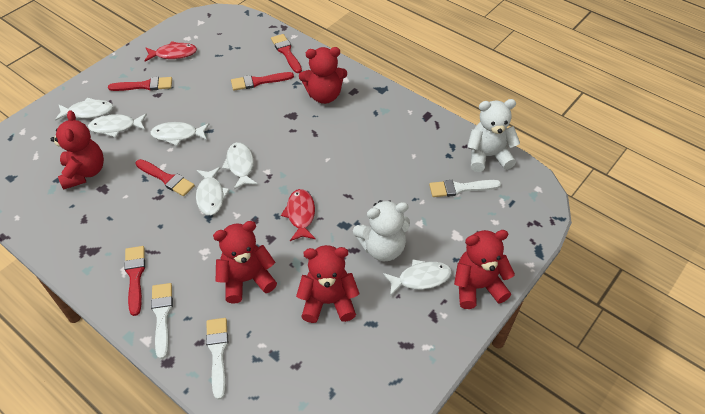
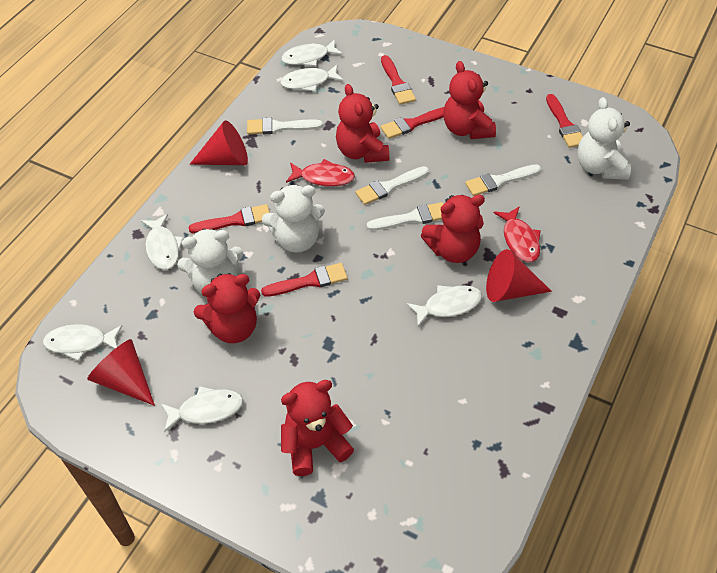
red cone: 0 -> 3
white brush: 3 -> 4
white teddy bear: 2 -> 3

